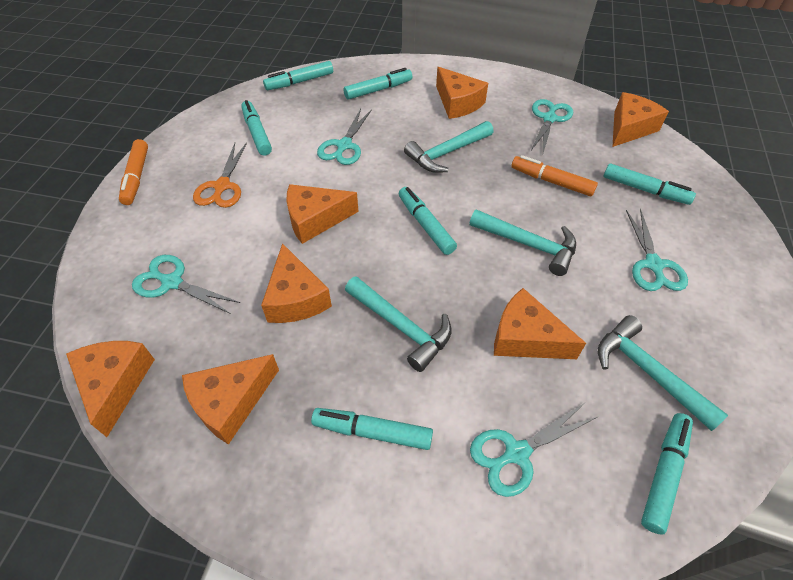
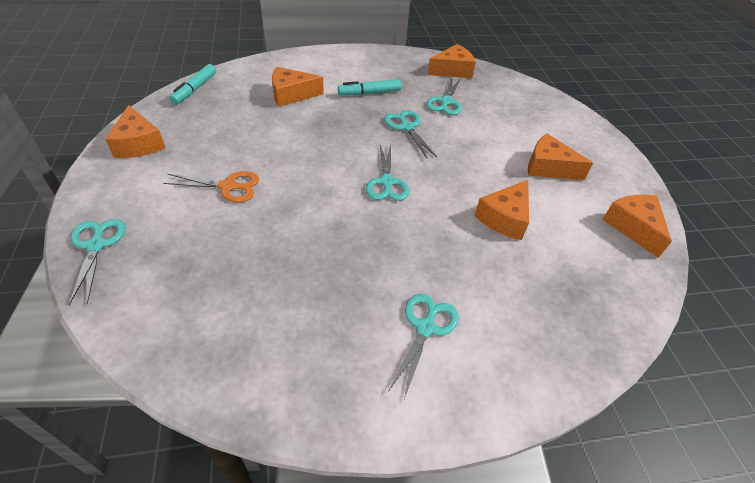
orange cheese: 7 -> 6
orange marker: 2 -> 0
turquoise hammer: 4 -> 0
turquoise marker: 7 -> 2

